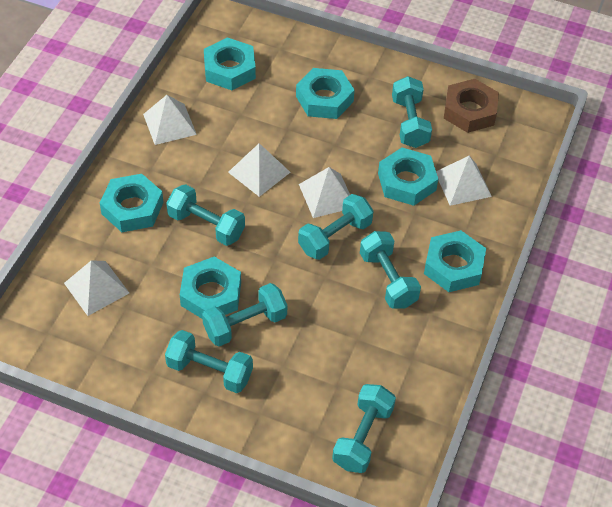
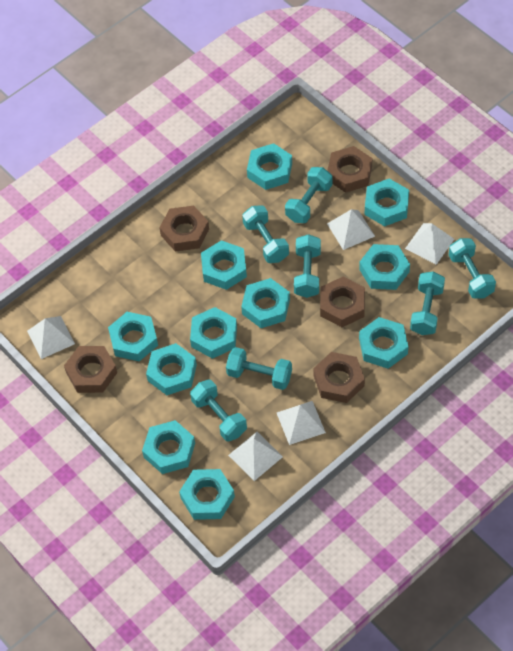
brown nut: 1 -> 5
turquoise nut: 6 -> 11

